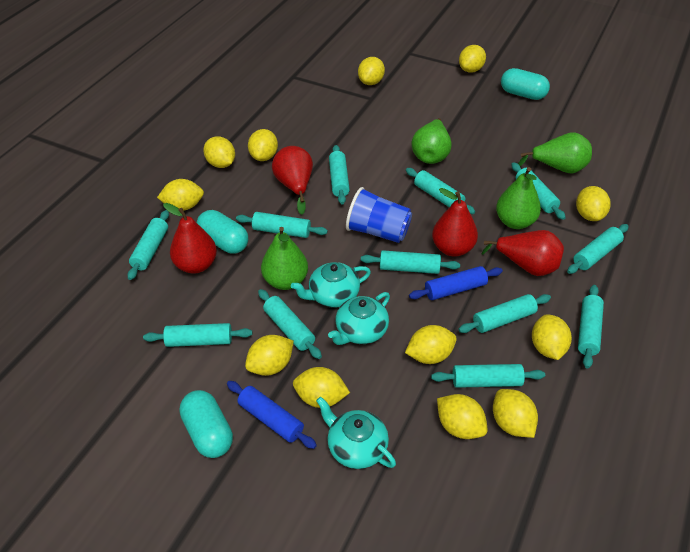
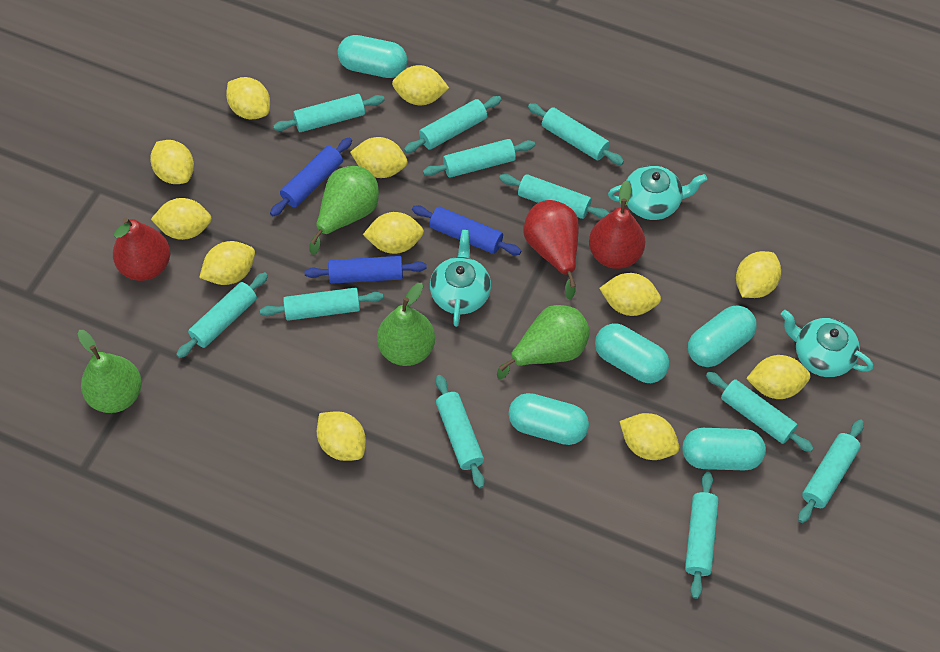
blue cup: 1 -> 0
blue rolling pin: 2 -> 3
red pear: 4 -> 3
turquoise capsule: 3 -> 5
turquoise rolling pin: 12 -> 11

